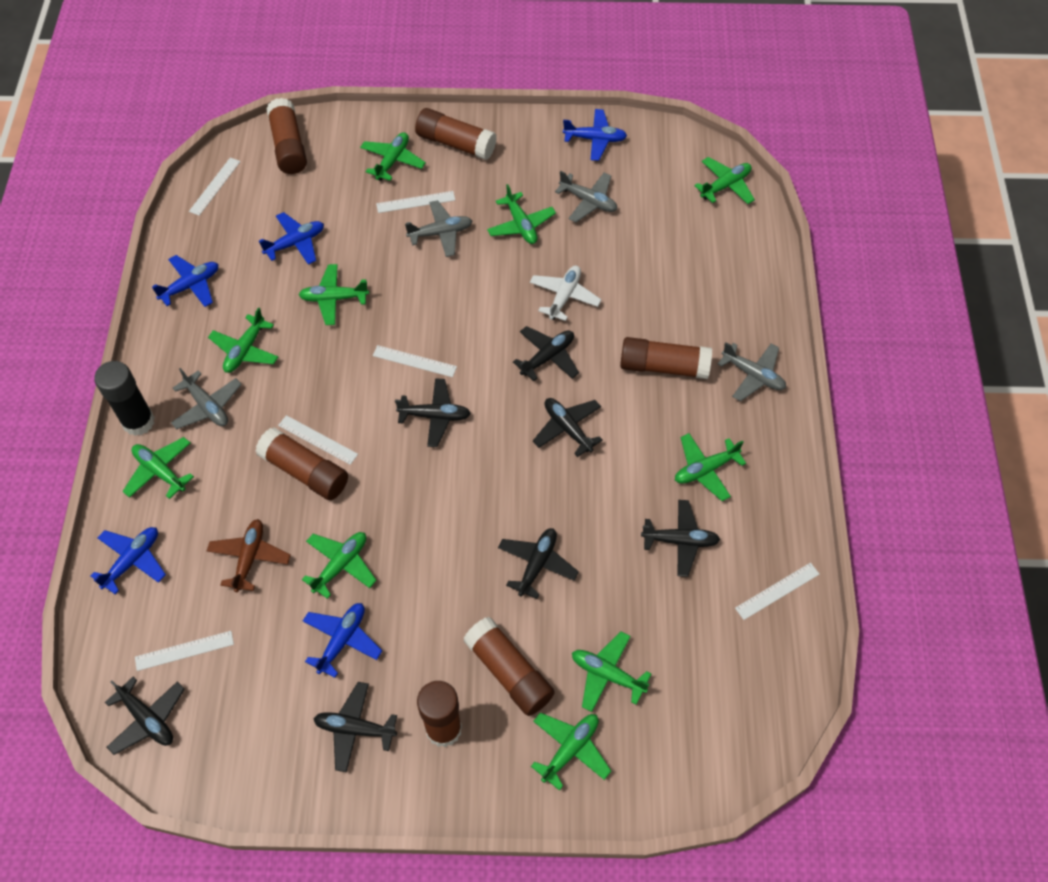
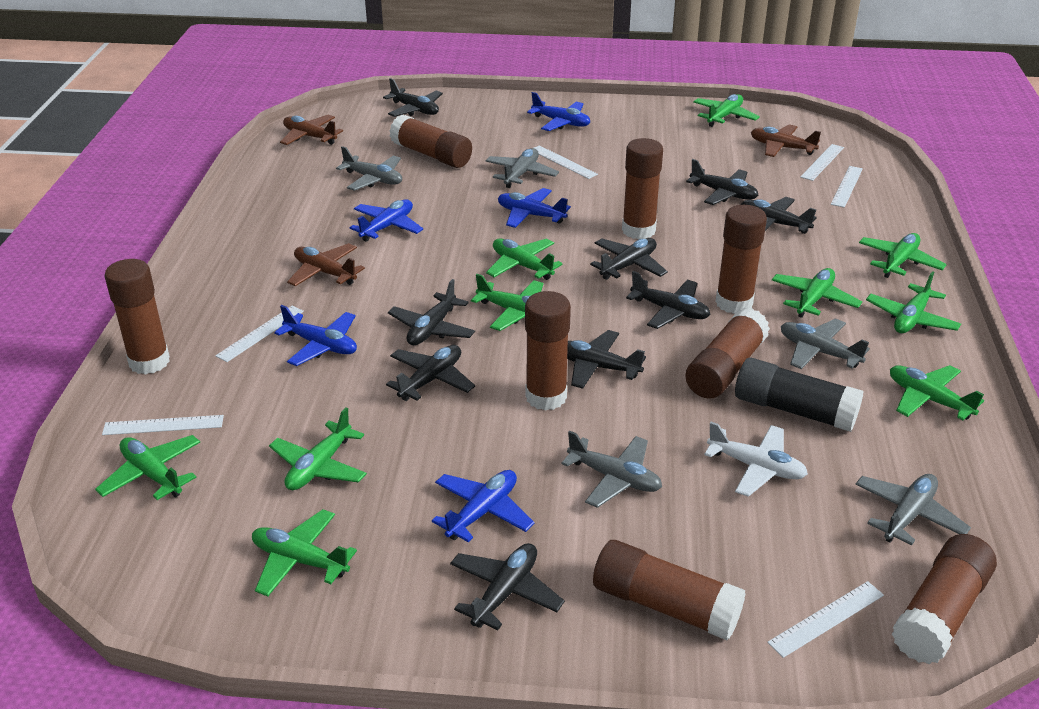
black plane: 7 -> 9
brown glue stick: 6 -> 8
brown plane: 1 -> 3
grey plane: 4 -> 5

